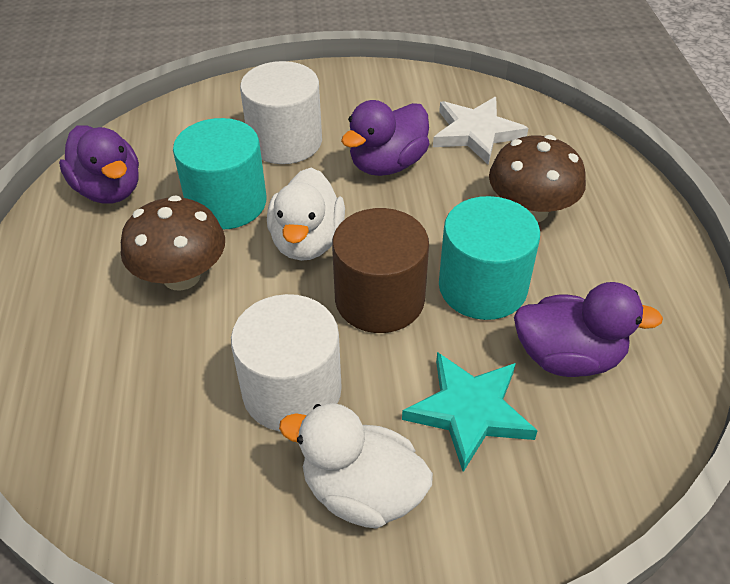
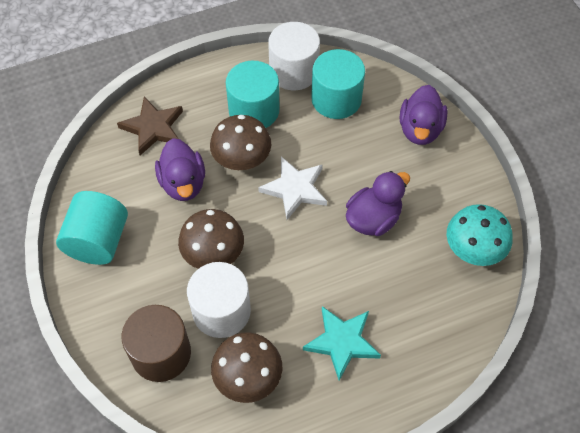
brown mushroom: 2 -> 3
brown star: 0 -> 1
turquoise cylinder: 2 -> 3
turquoise mushroom: 0 -> 1
white duck: 2 -> 0

